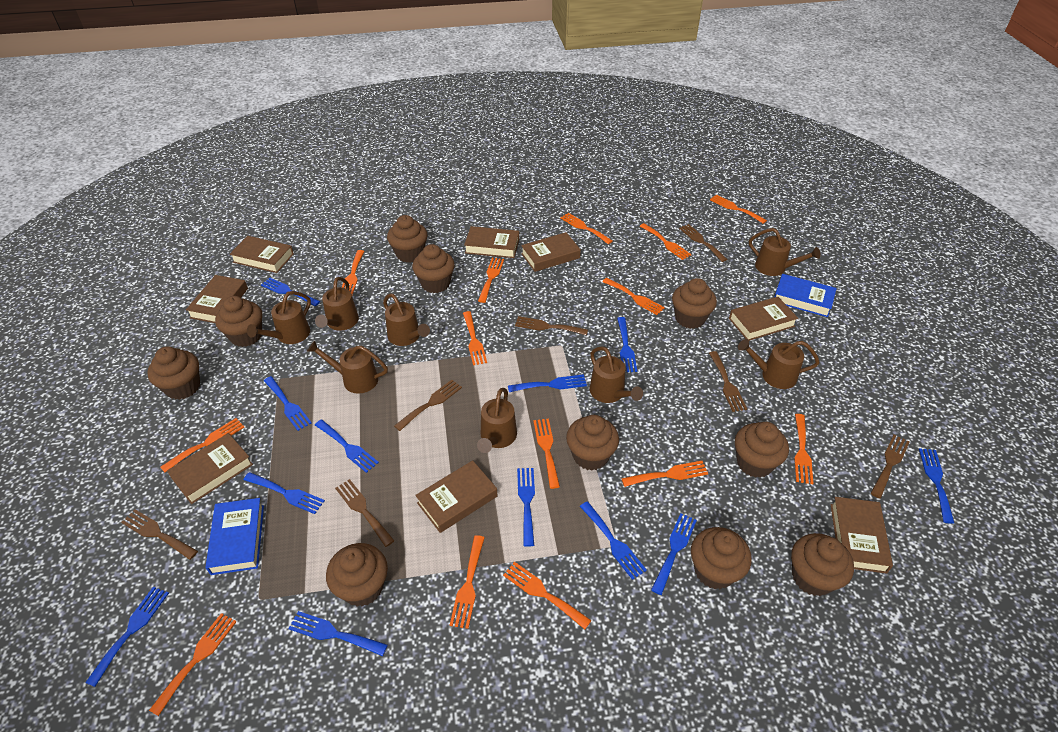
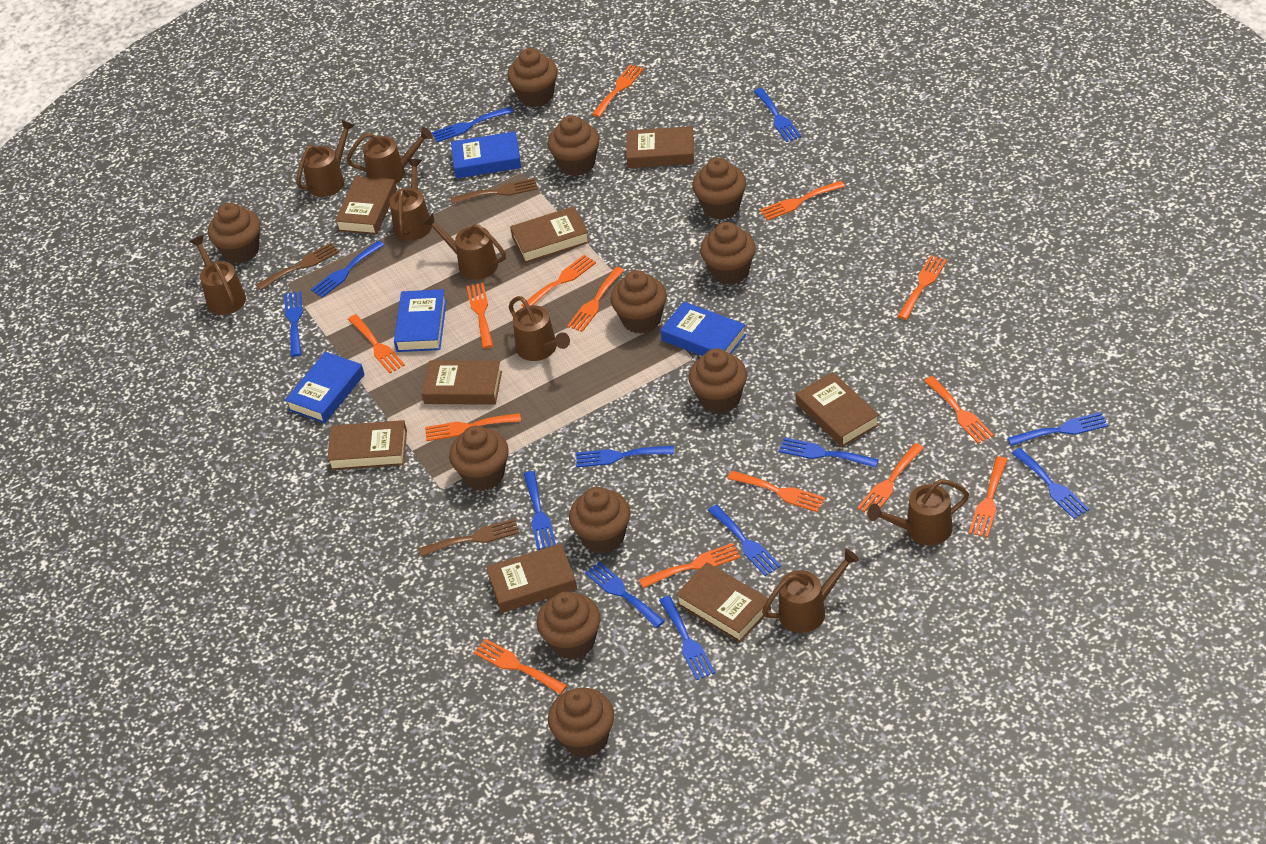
blue book: 2 -> 4
brown cupcake: 10 -> 11
brown fork: 7 -> 3

